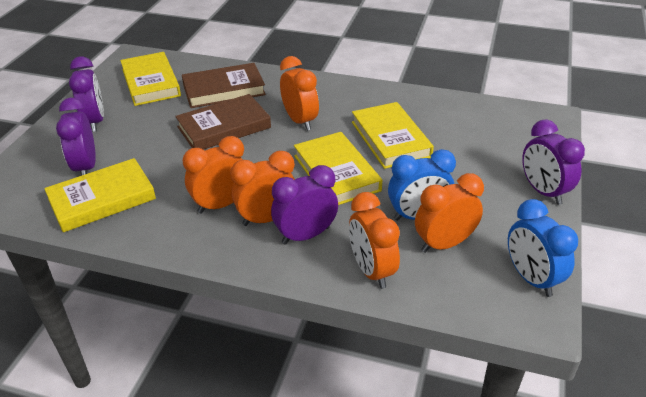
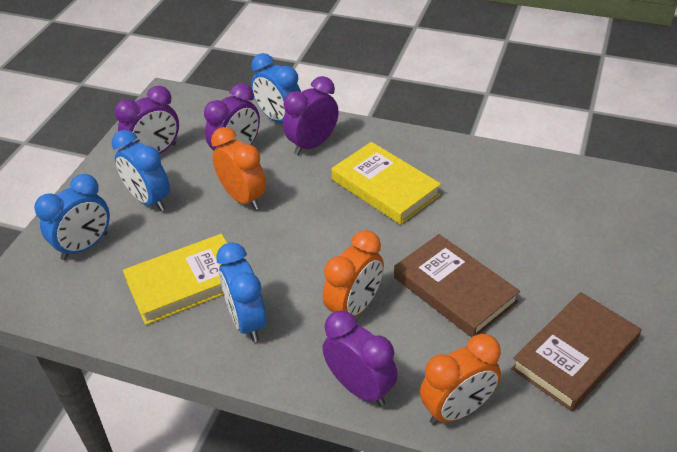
blue clock: 2 -> 4
orange clock: 5 -> 3
yellow book: 4 -> 2

